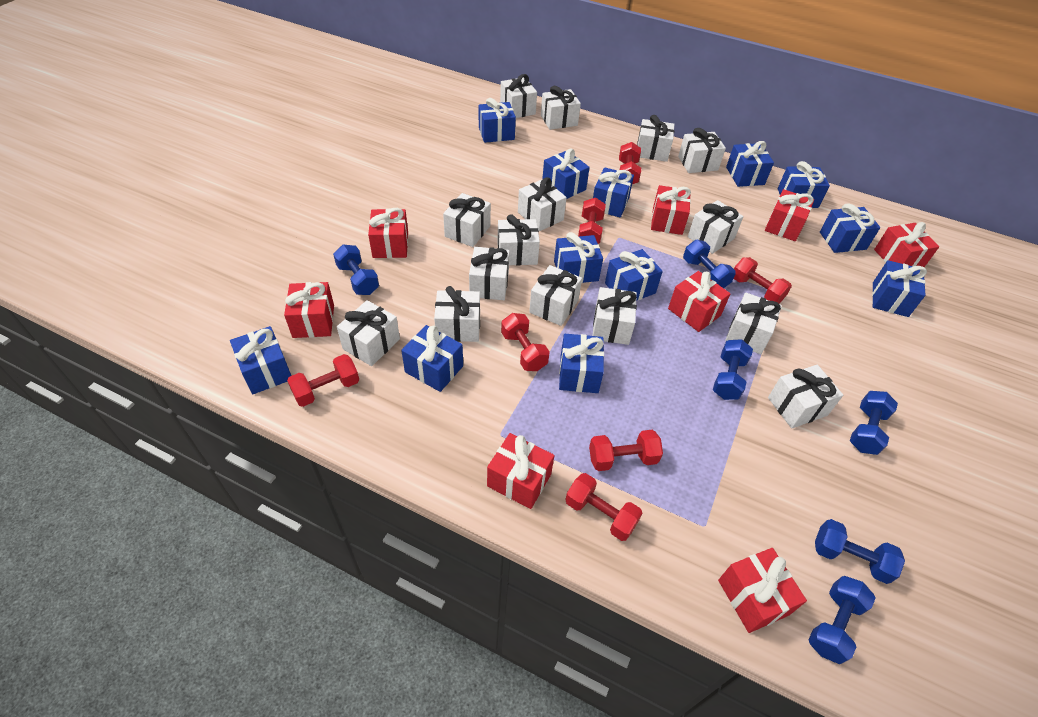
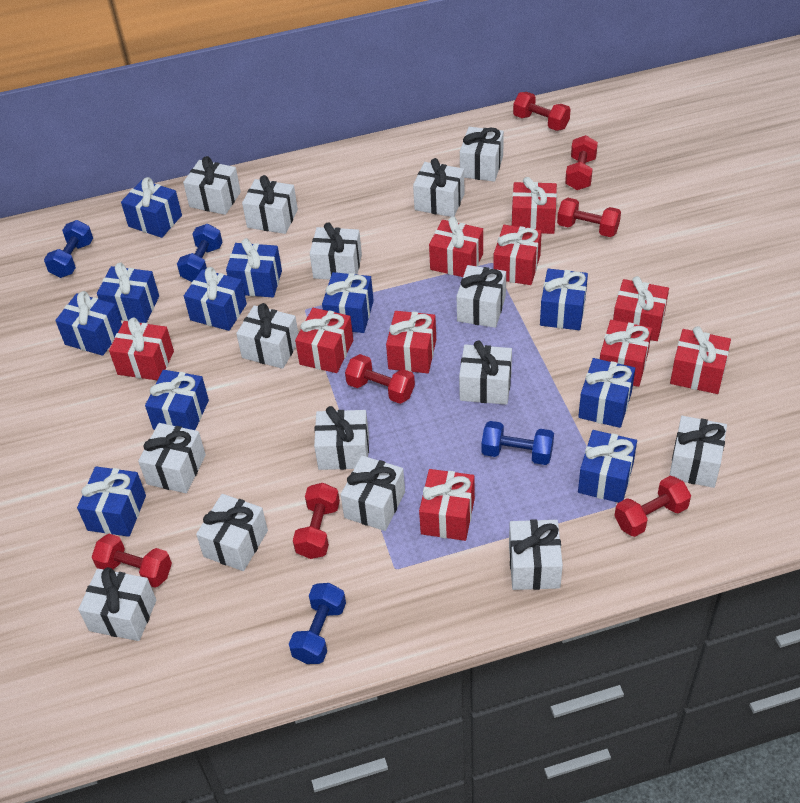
blue dumbbell: 6 -> 4
blue gift: 12 -> 11
red gift: 8 -> 10

